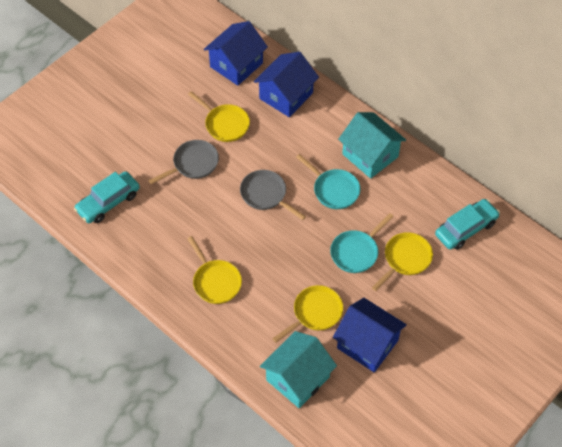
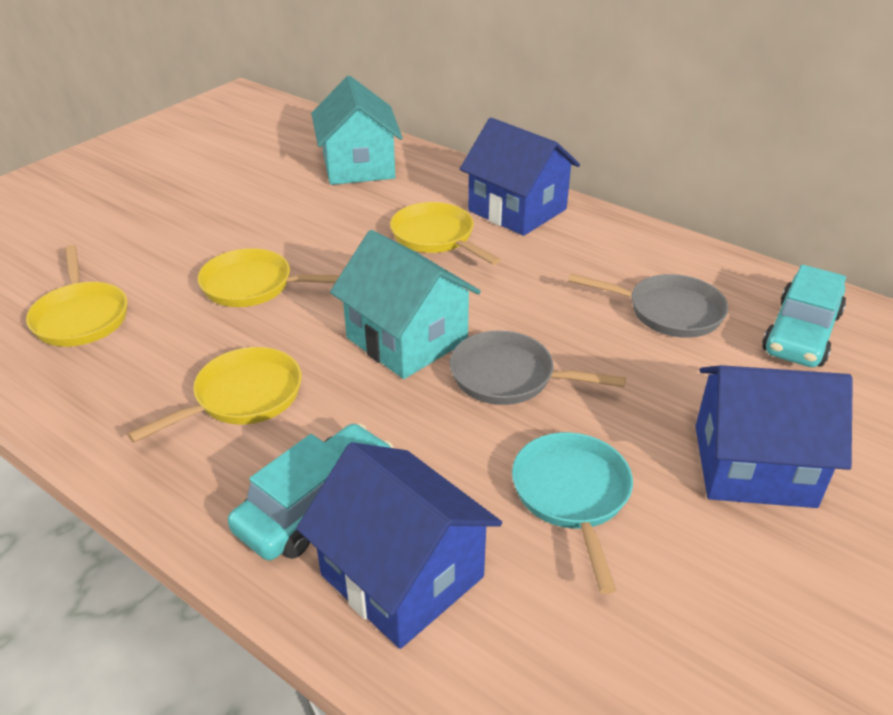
turquoise pan: 2 -> 1

